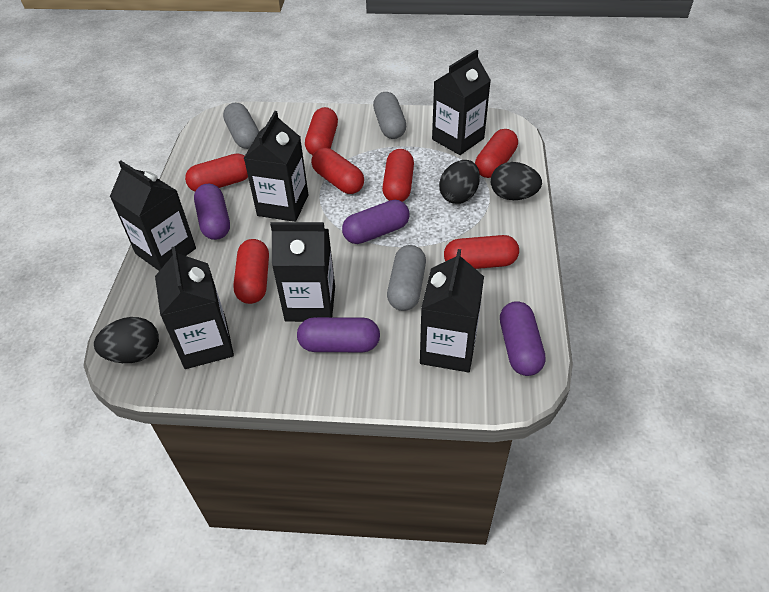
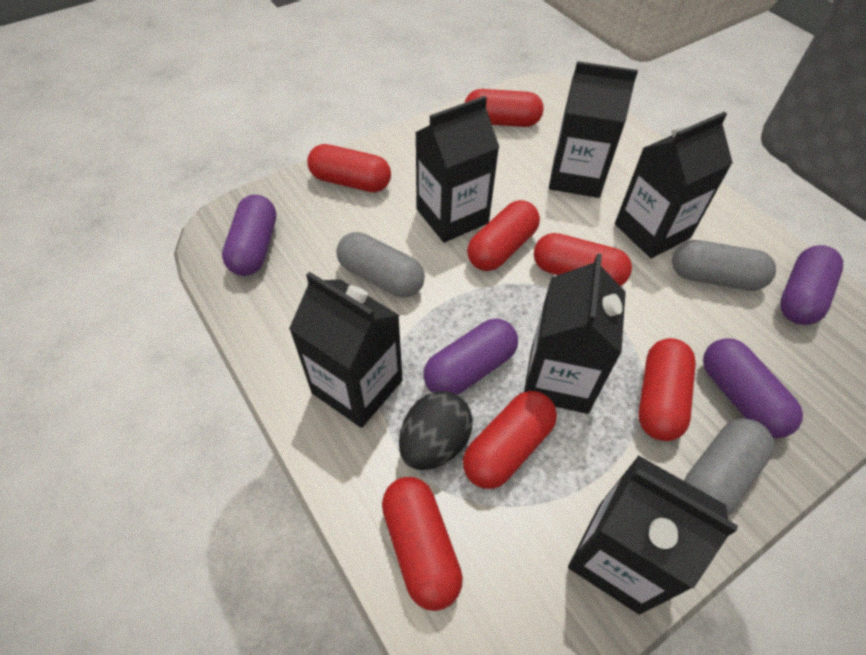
black egg: 3 -> 1

